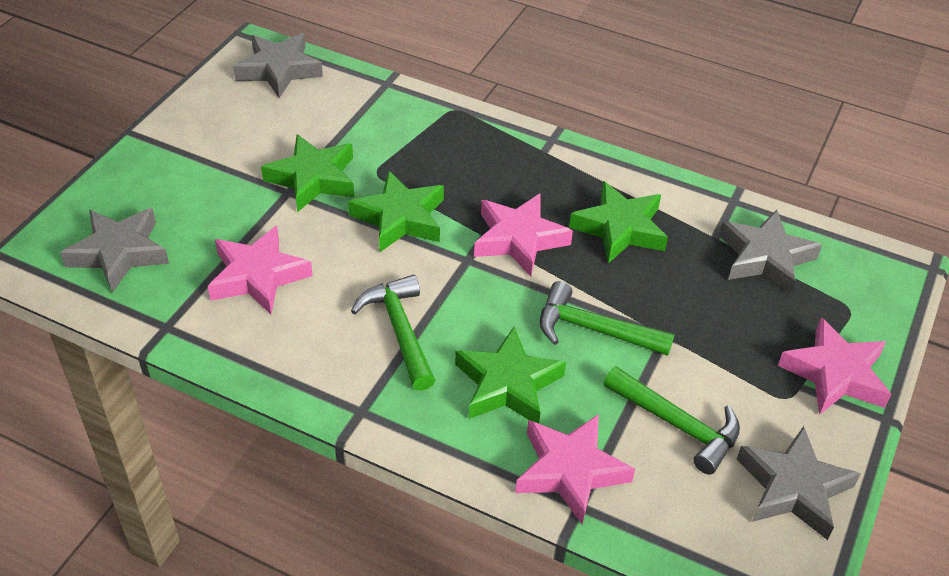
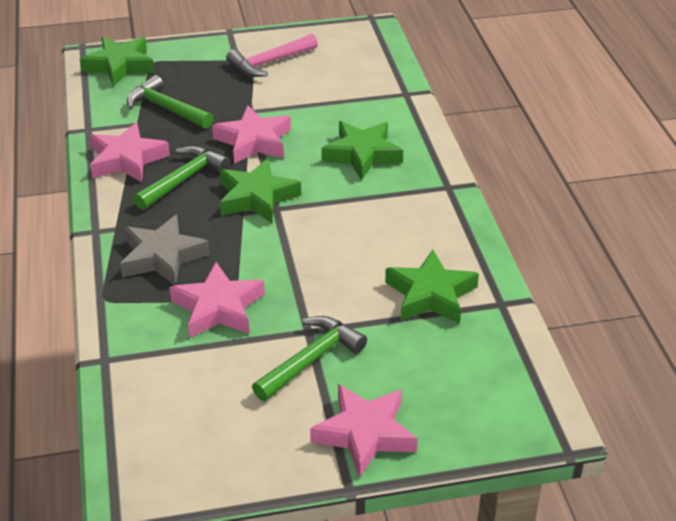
grey star: 4 -> 1
pink hammer: 0 -> 1

